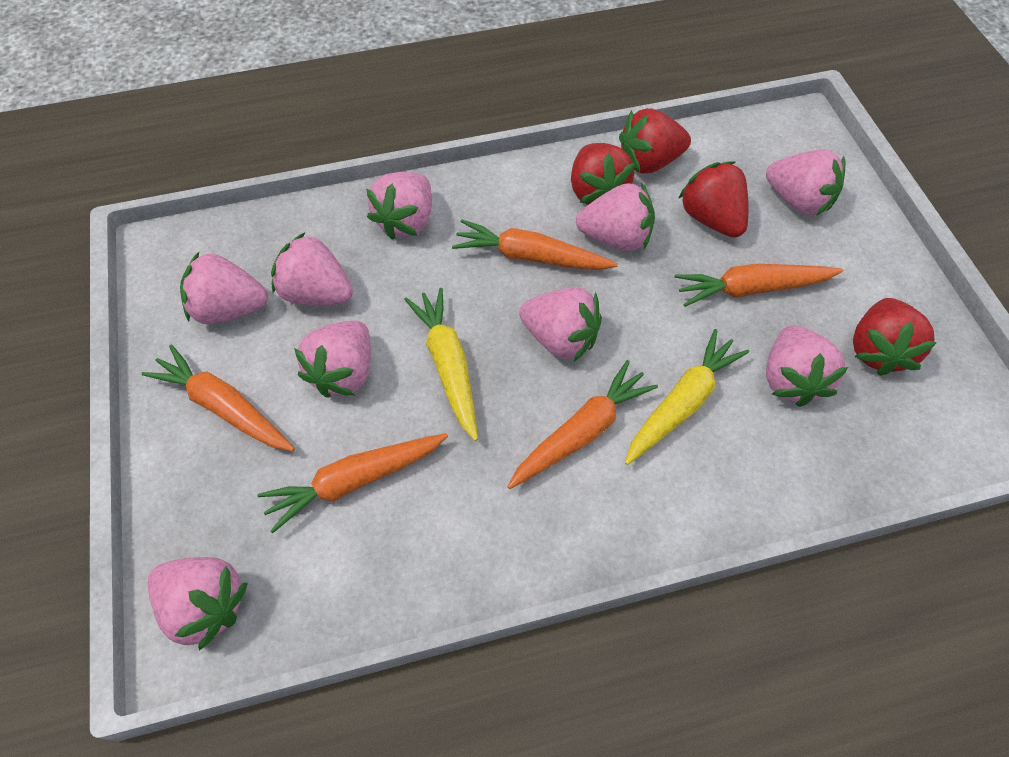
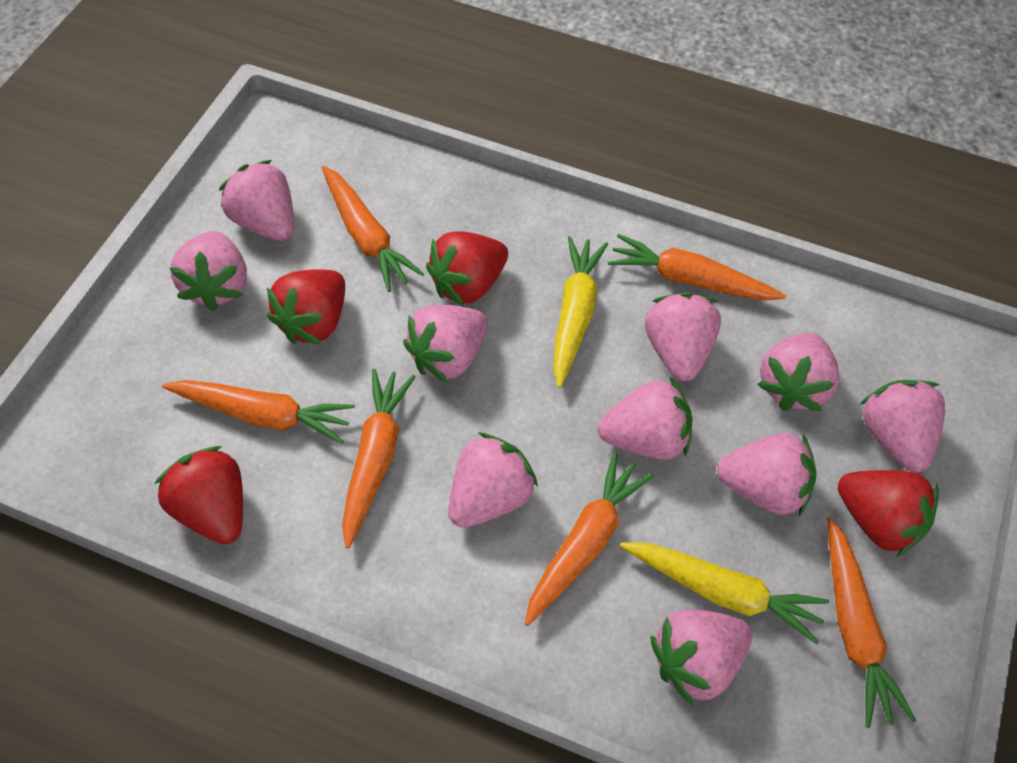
orange carrot: 5 -> 6
pink strawberry: 9 -> 10

